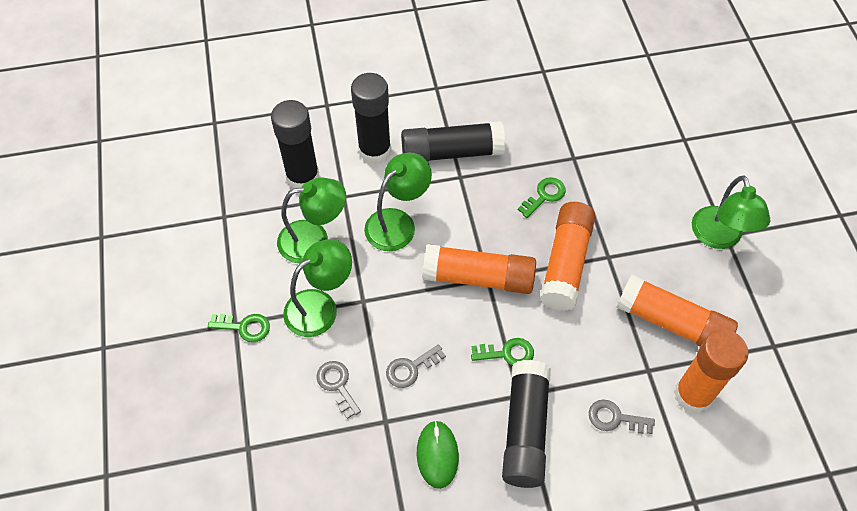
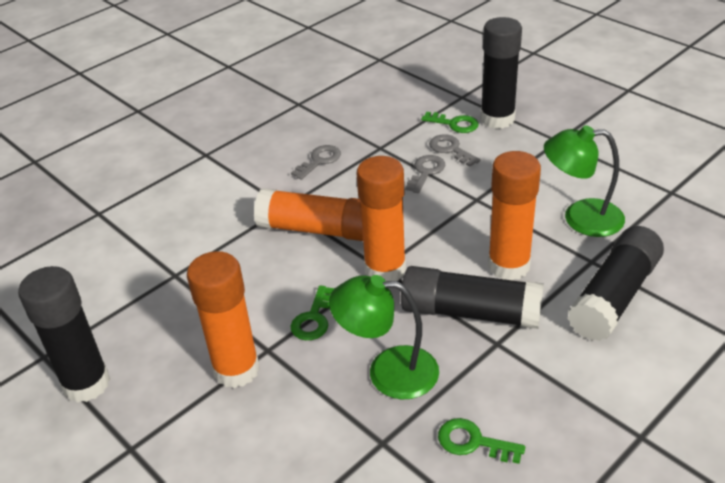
green lamp: 4 -> 2
green mouse: 1 -> 0

